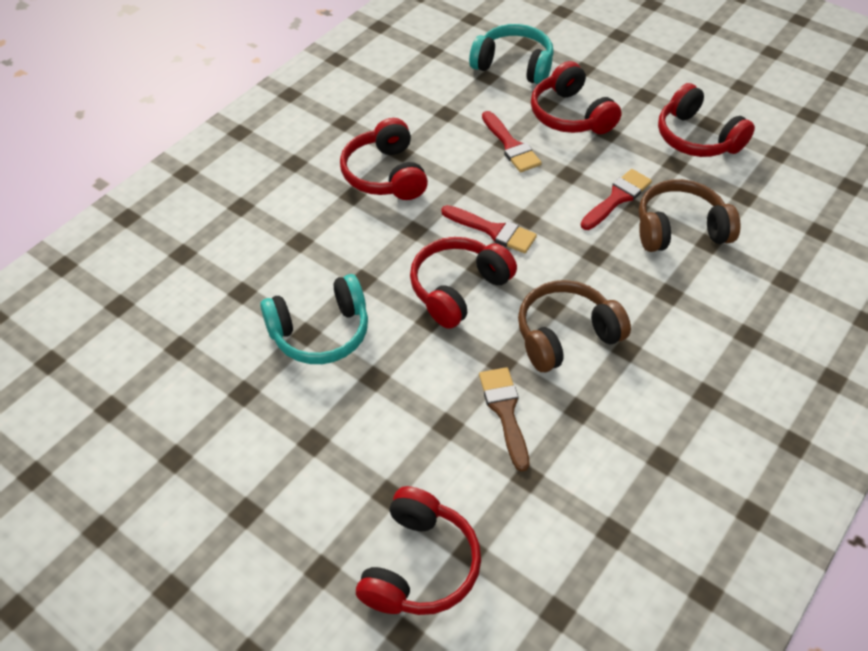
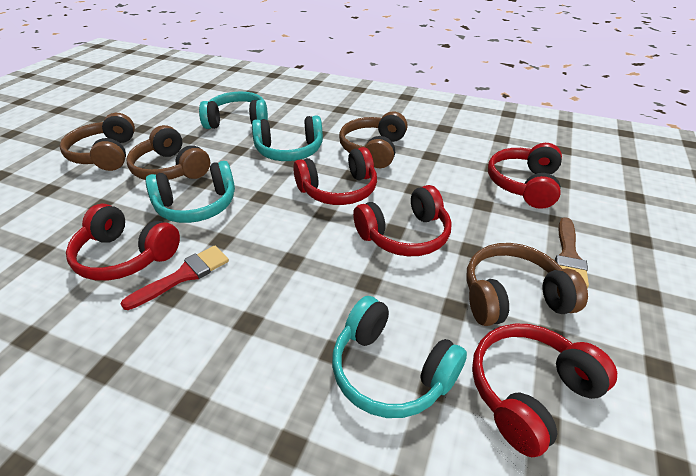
brown headphones: 2 -> 4
red brush: 3 -> 1
turquoise headphones: 2 -> 4

